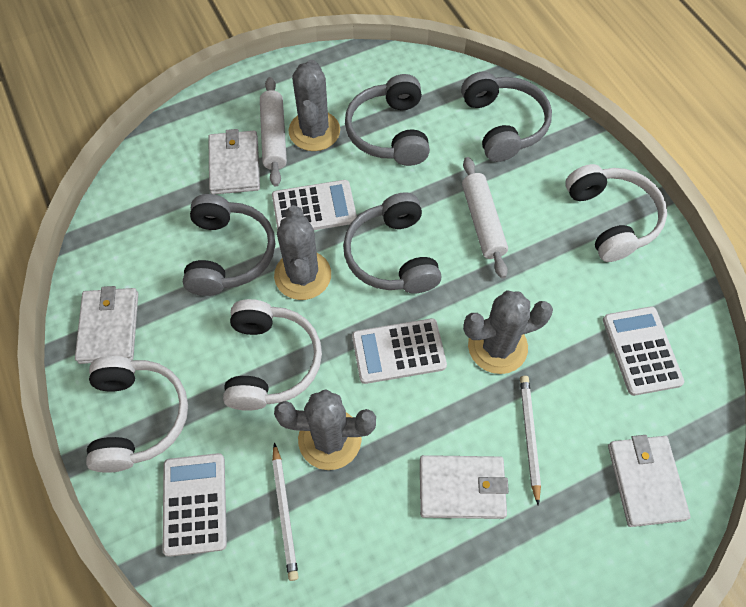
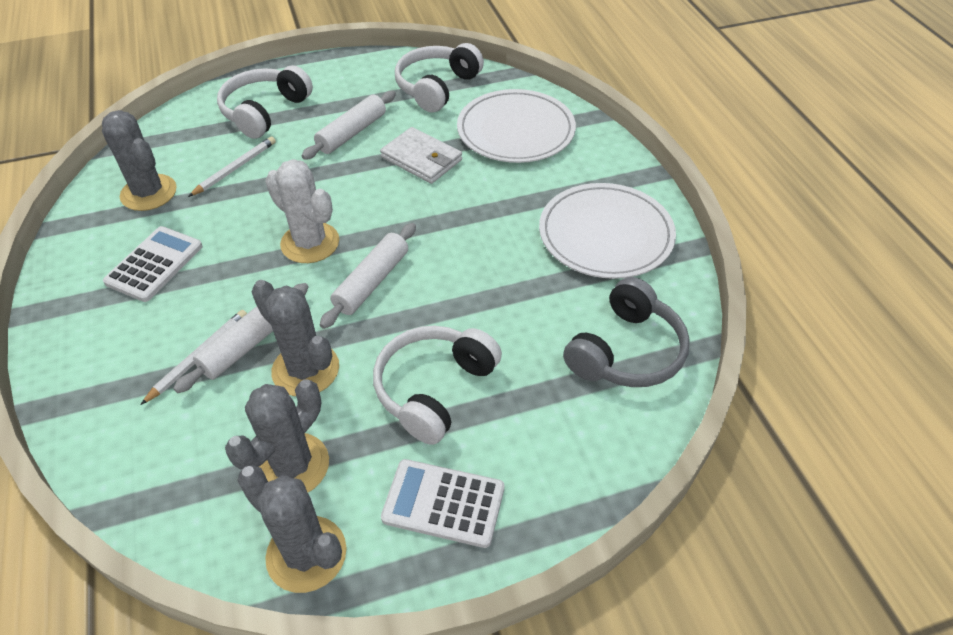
grey headphones: 4 -> 1
white cactus: 0 -> 1
white calculator: 4 -> 2
white plate: 0 -> 2
white rolling pin: 2 -> 3
white wallet: 4 -> 1

